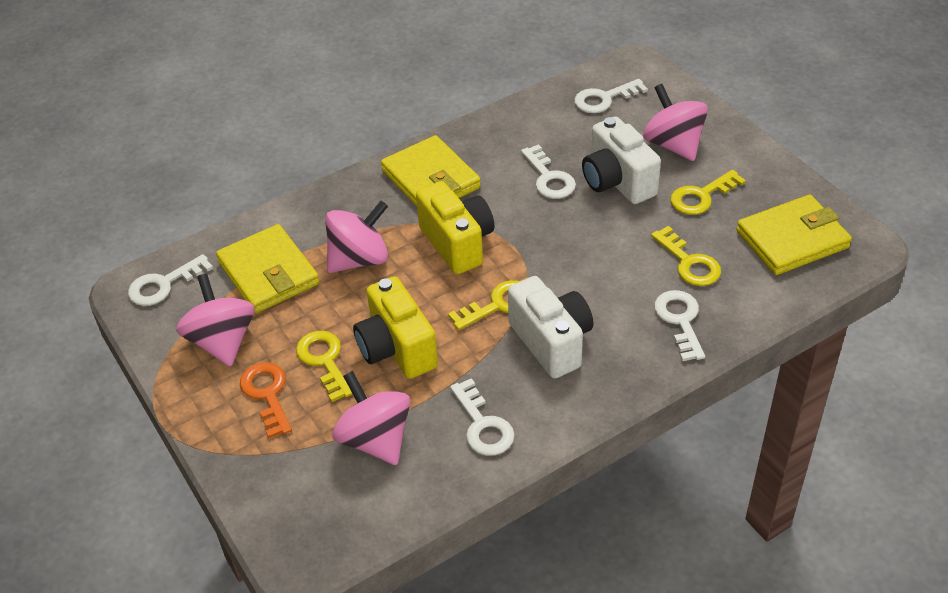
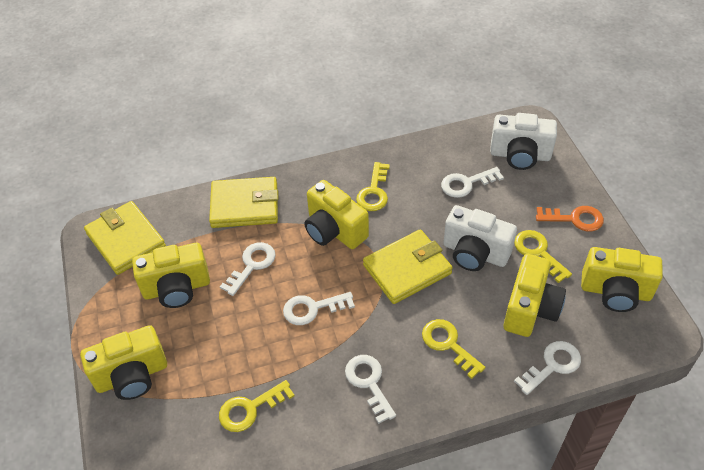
pink spinning top: 4 -> 0
yellow camera: 2 -> 5

